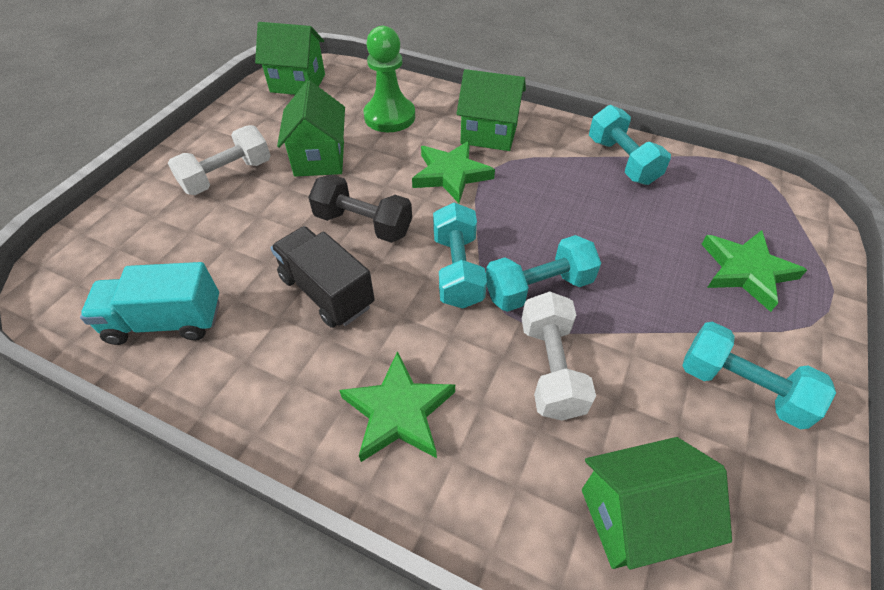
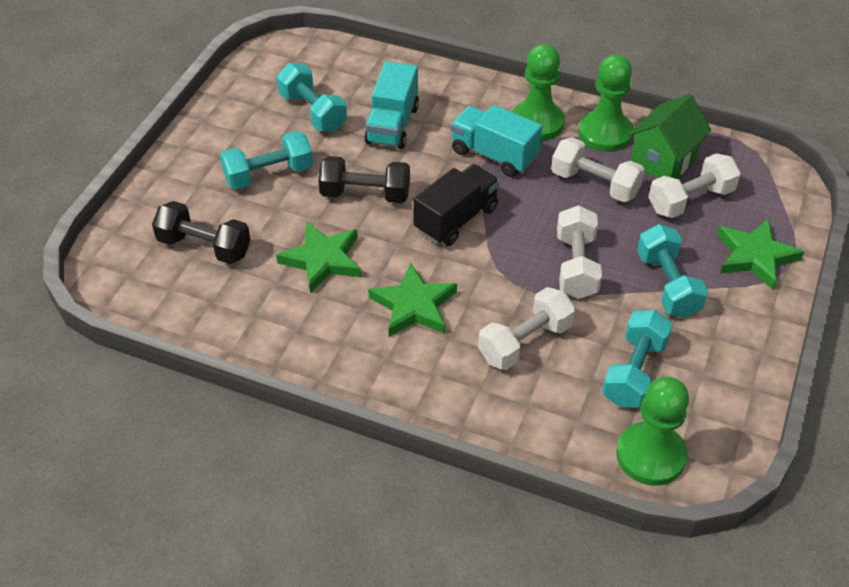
black dumbbell: 1 -> 2
green house: 4 -> 1
green pawn: 1 -> 3
turquoise truck: 1 -> 2
white dumbbell: 2 -> 4

